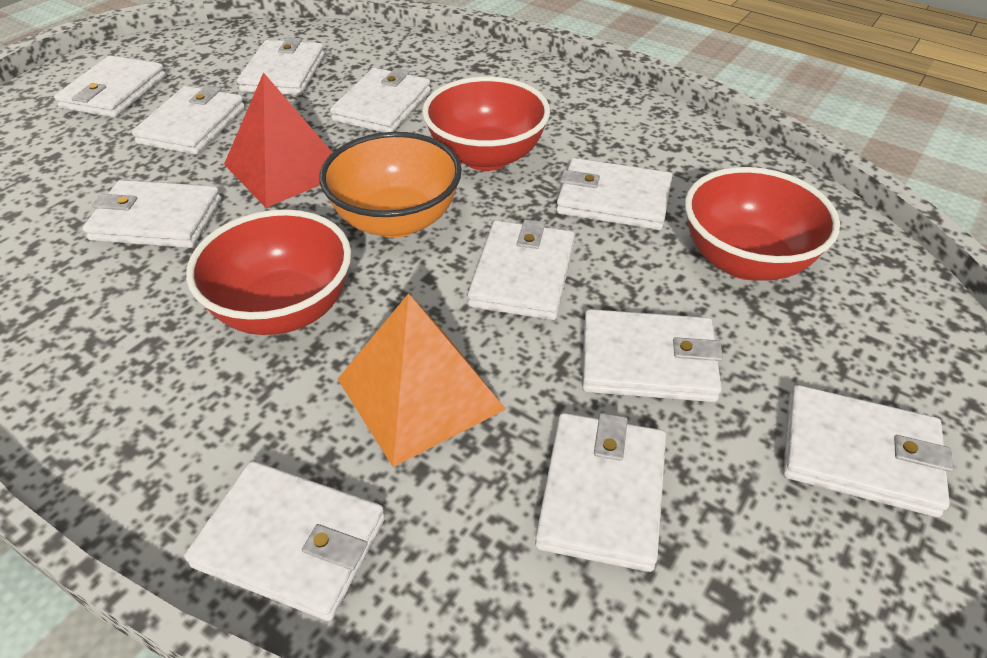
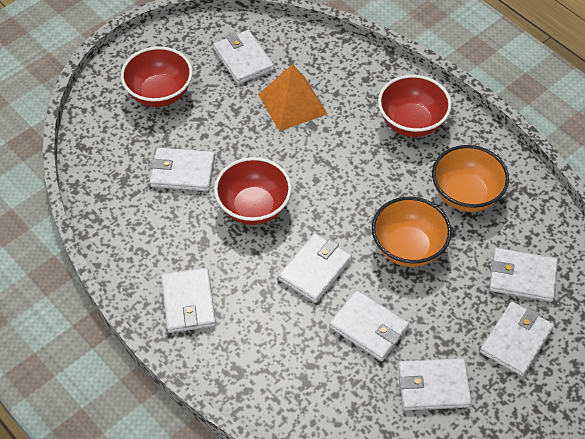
orange bowl: 1 -> 2
red pyramid: 1 -> 0
white wallet: 11 -> 8

